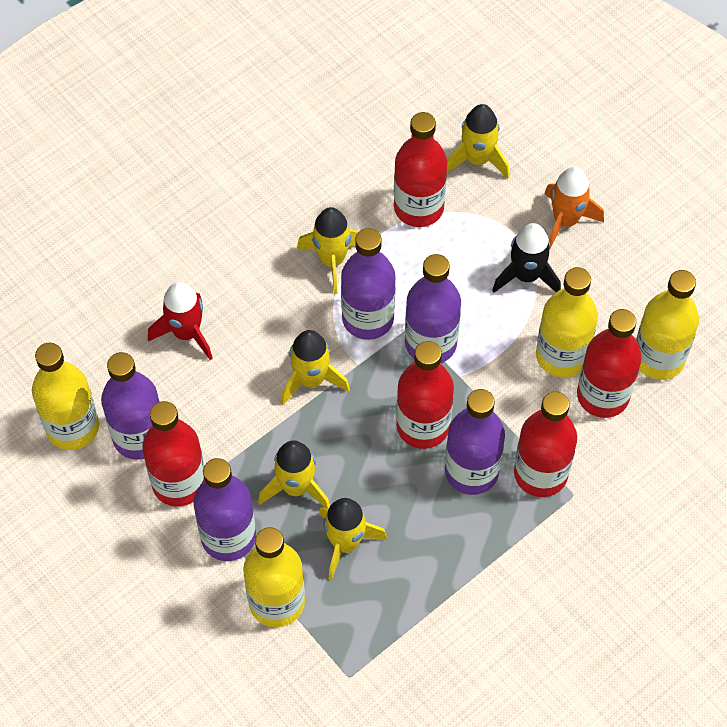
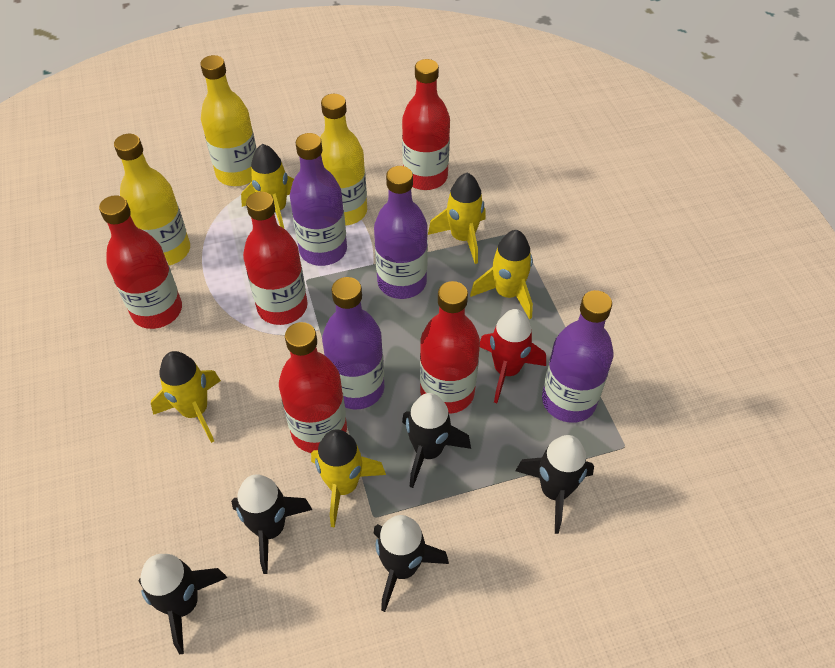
black rocket: 1 -> 5
orange rocket: 1 -> 0
purple bottle: 5 -> 4
yellow bottle: 4 -> 3

